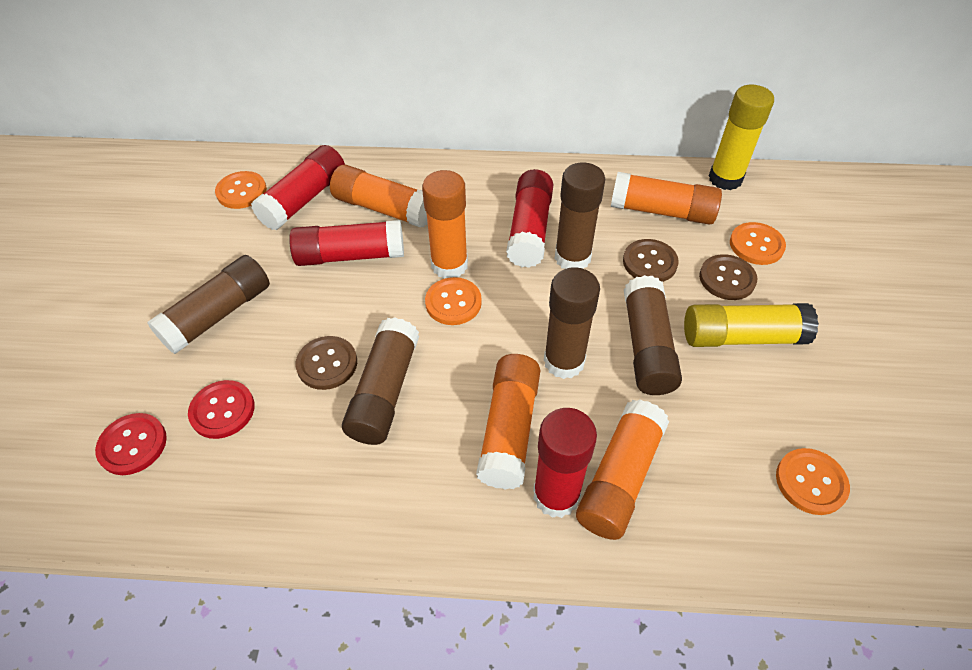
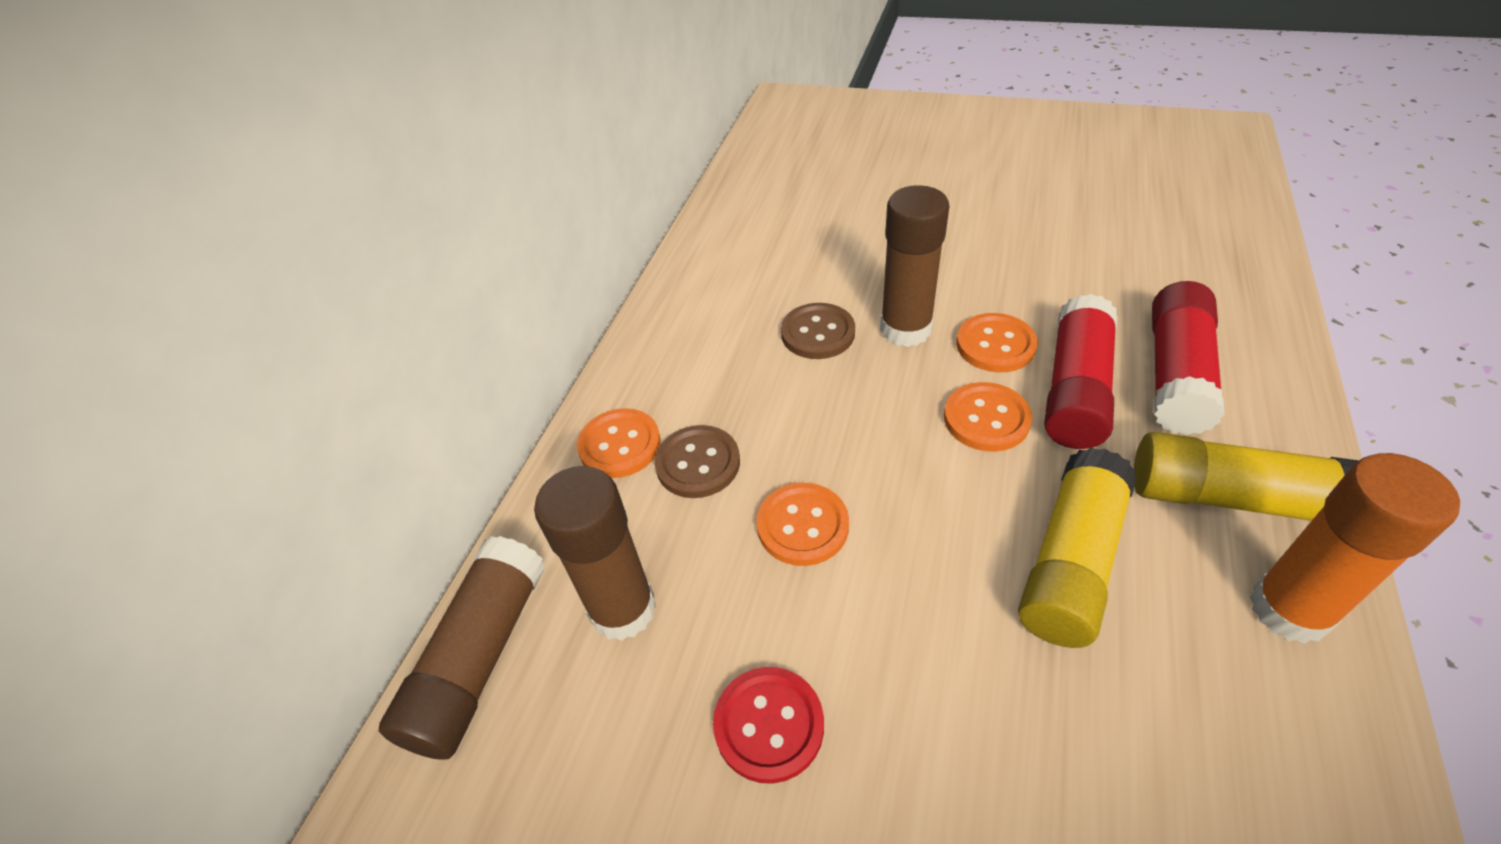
brown button: 3 -> 2
brown glue stick: 5 -> 3
orange glue stick: 5 -> 1
red button: 2 -> 1
red glue stick: 4 -> 2

